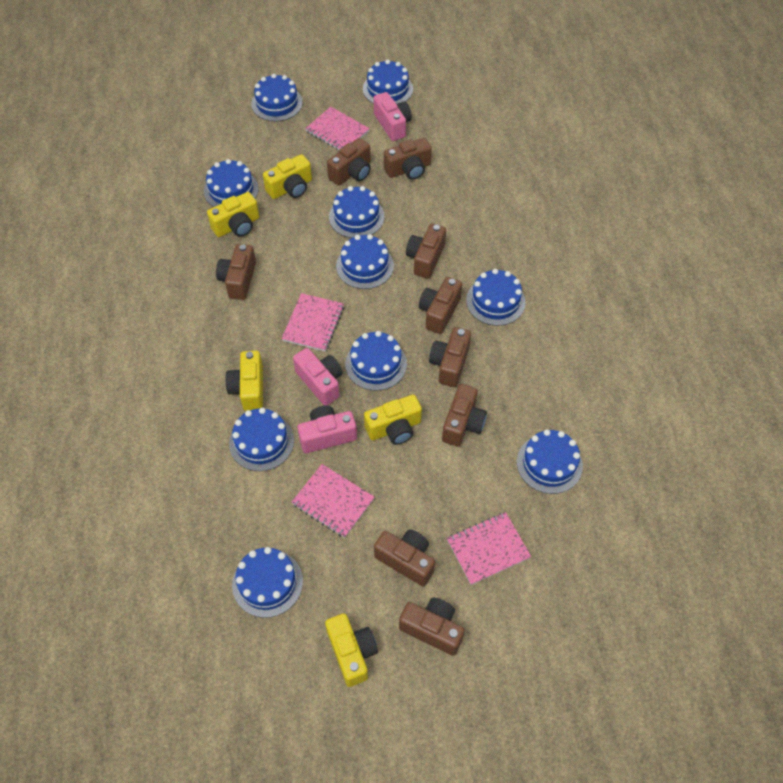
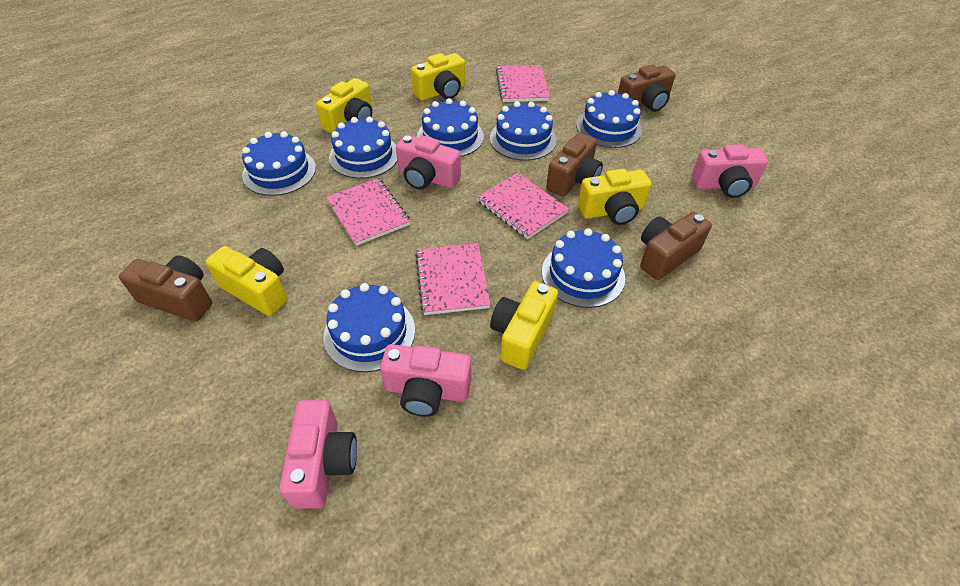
blue cake: 10 -> 7
brown camera: 9 -> 4
pink camera: 3 -> 4

